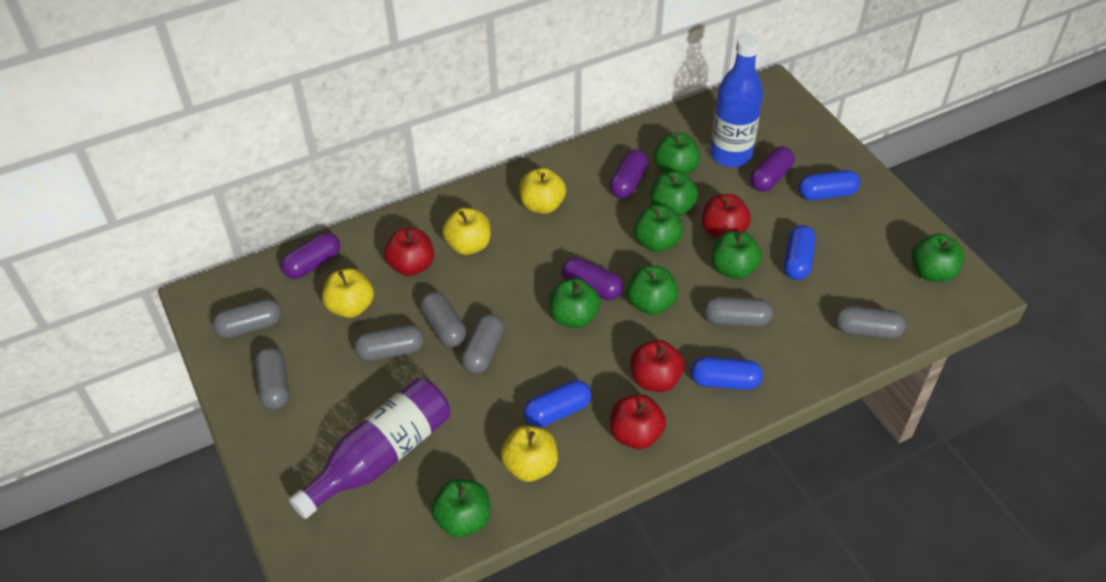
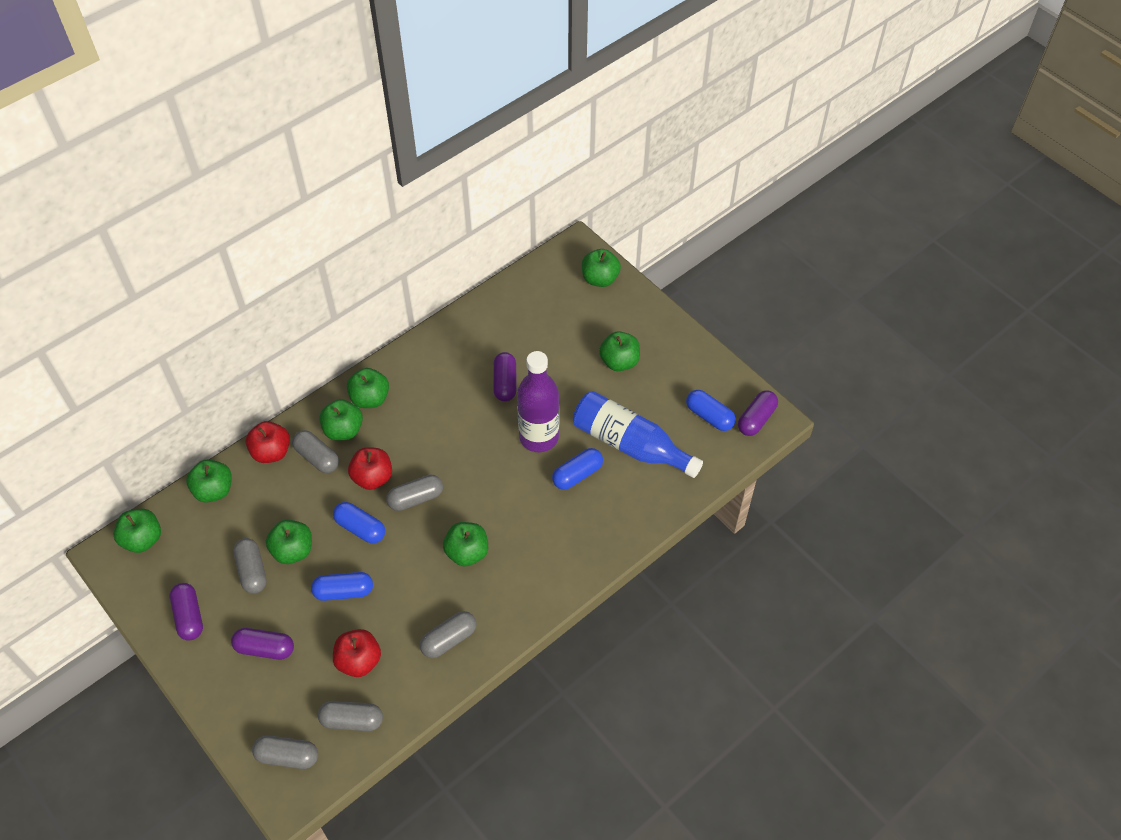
grey capsule: 7 -> 6
red apple: 4 -> 3
yellow apple: 4 -> 0

